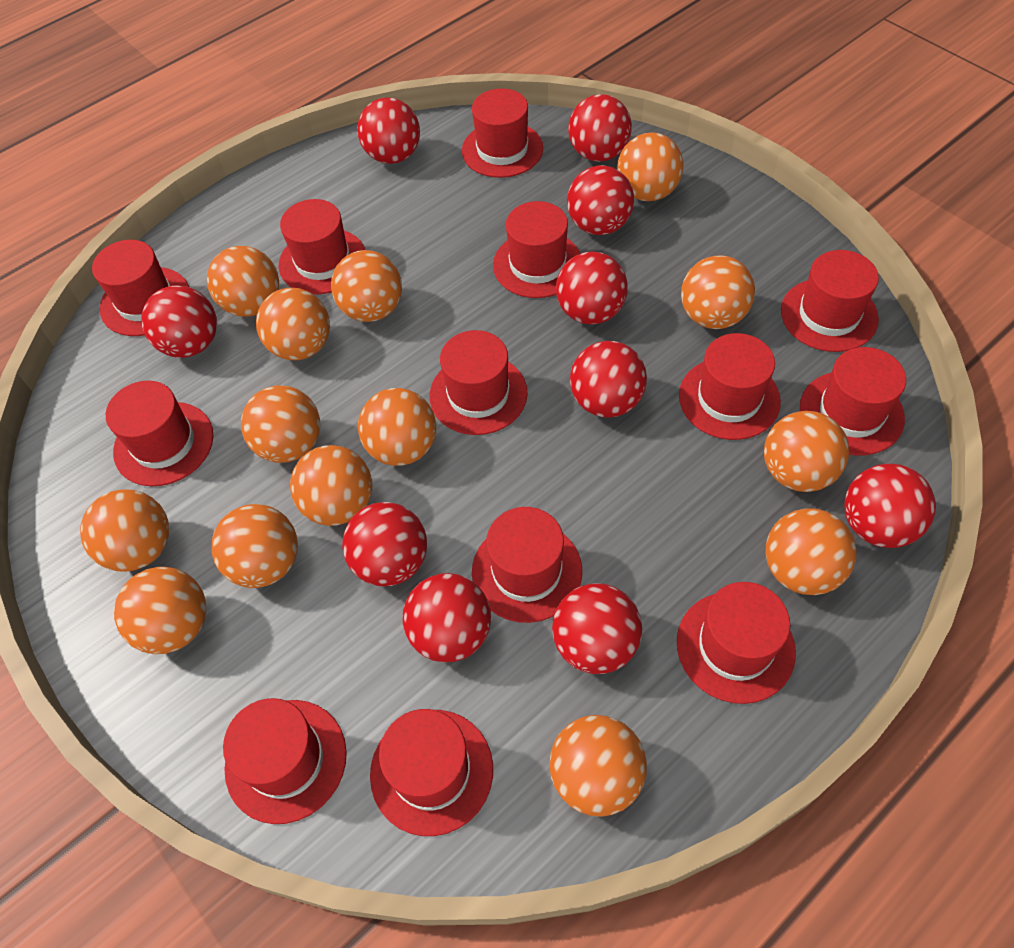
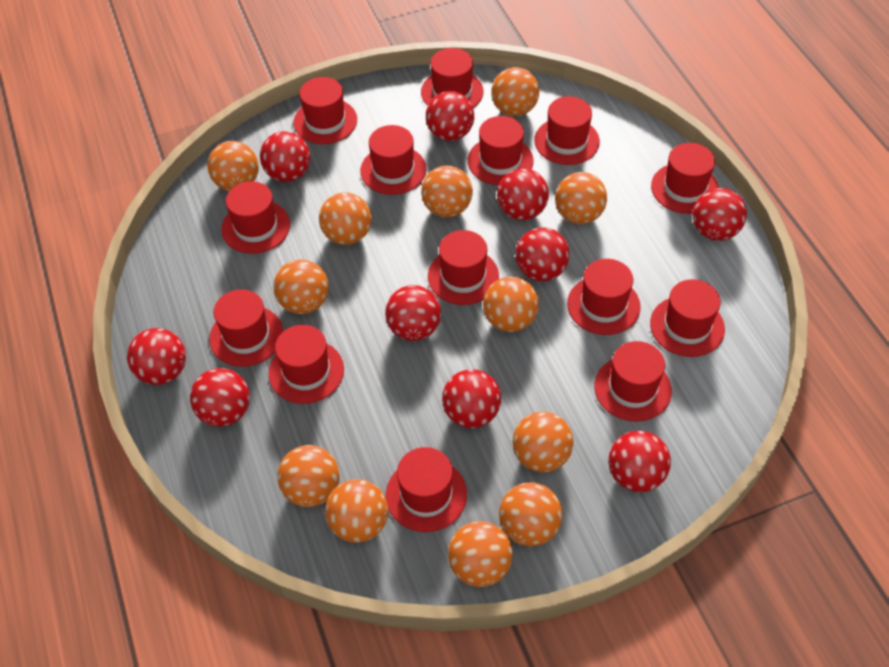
orange ball: 14 -> 12
red hat: 13 -> 14

